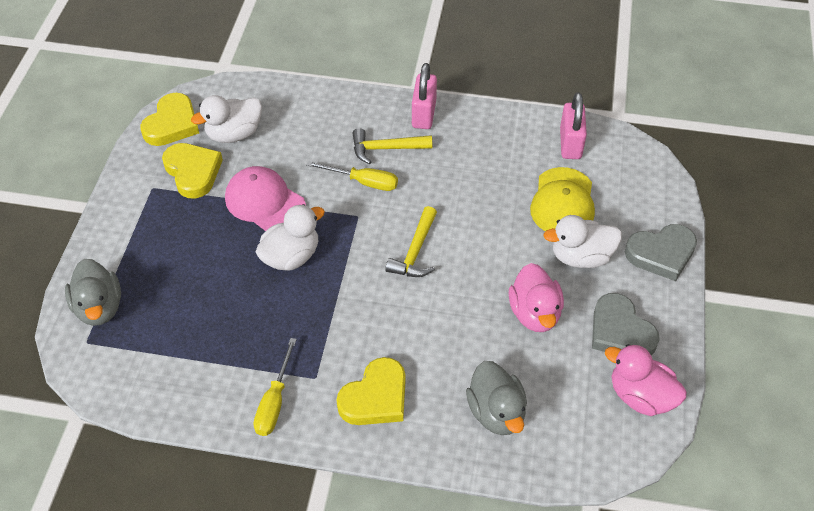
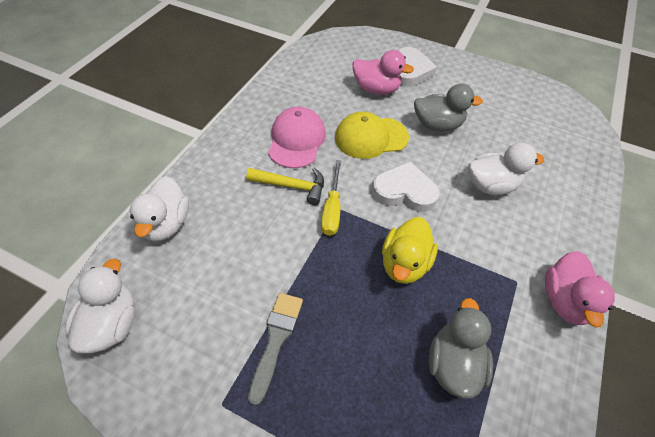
grey brush: 0 -> 1
grey heart: 2 -> 0
pink padlock: 2 -> 0
white heart: 0 -> 2
yellow duck: 0 -> 1
yellow hammer: 2 -> 1
yellow heart: 3 -> 0
yellow screwdriver: 2 -> 1

